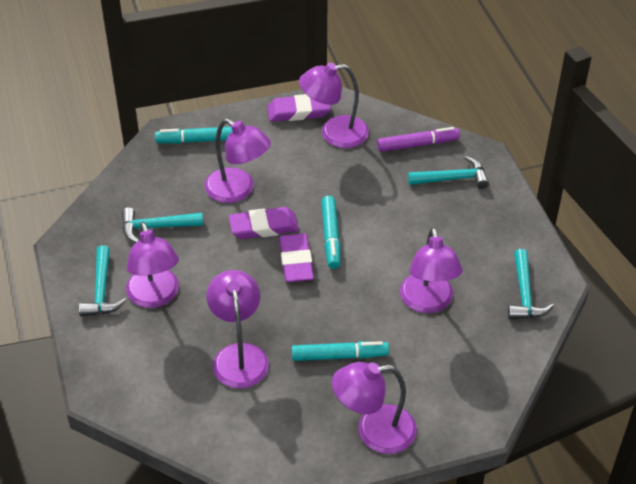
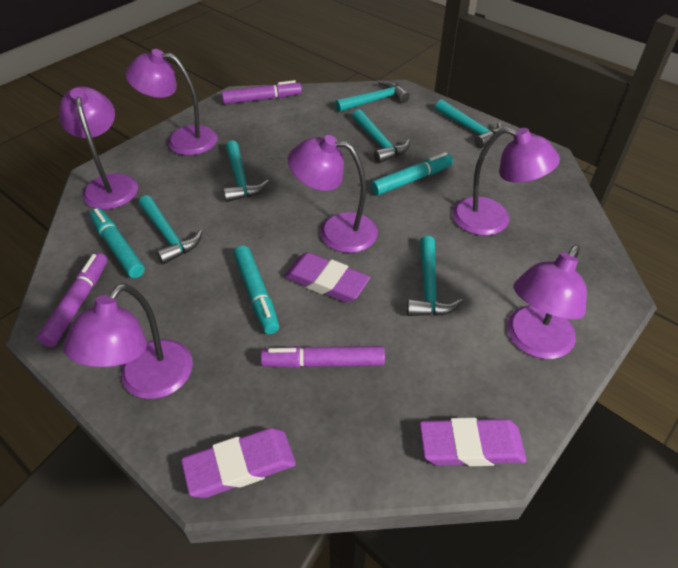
purple marker: 1 -> 3
turquoise hammer: 4 -> 6

